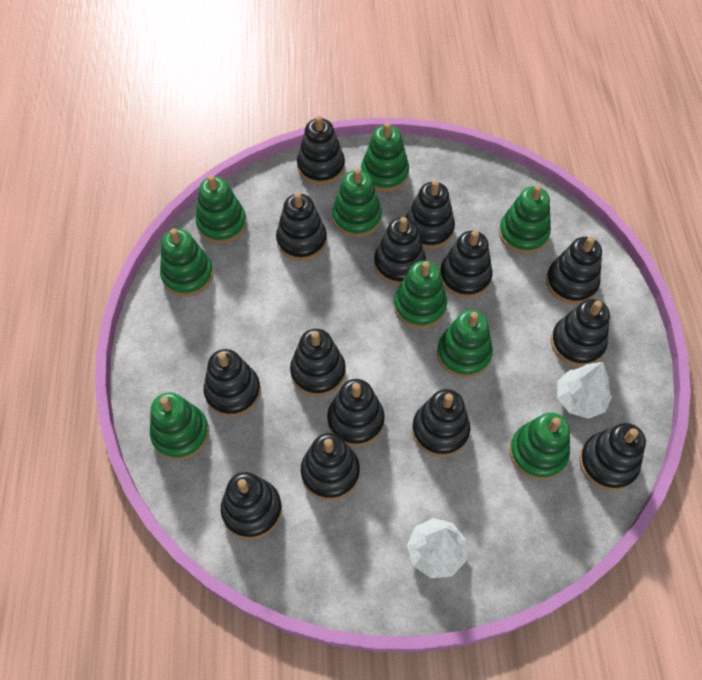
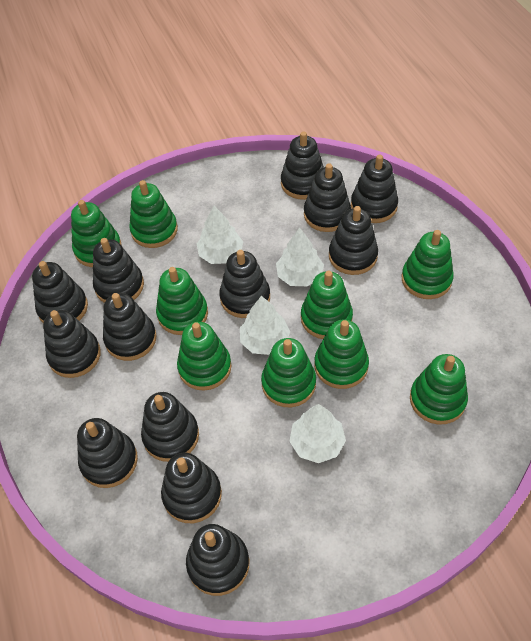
black stacking toy: 14 -> 13
white tree: 2 -> 4

